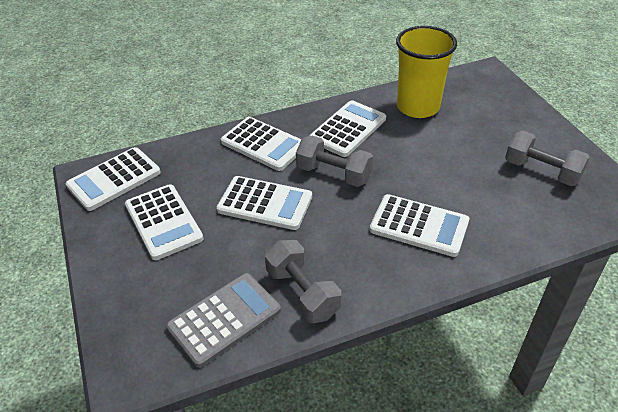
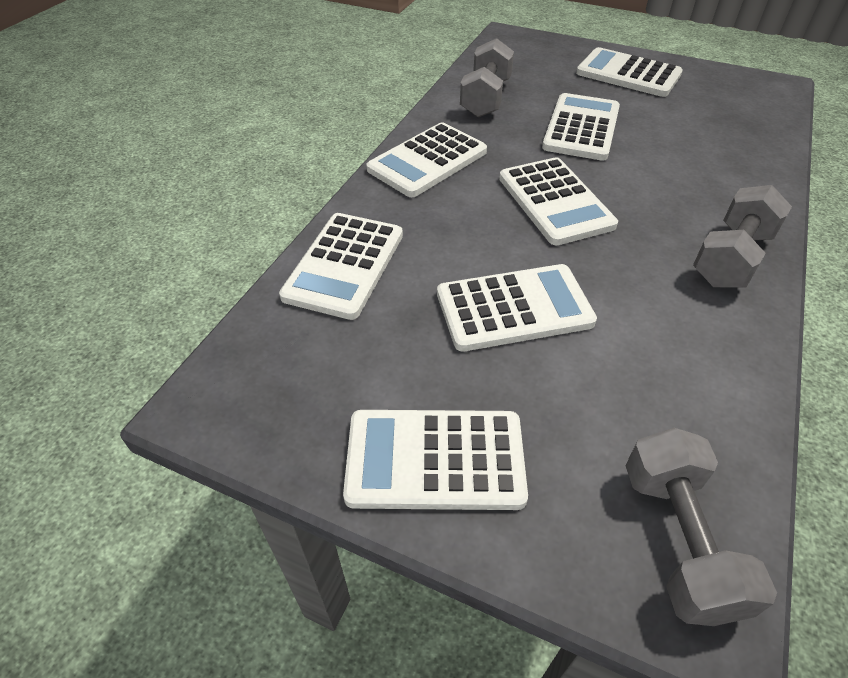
grey calculator: 1 -> 0
white calculator: 6 -> 7
yellow cup: 1 -> 0

